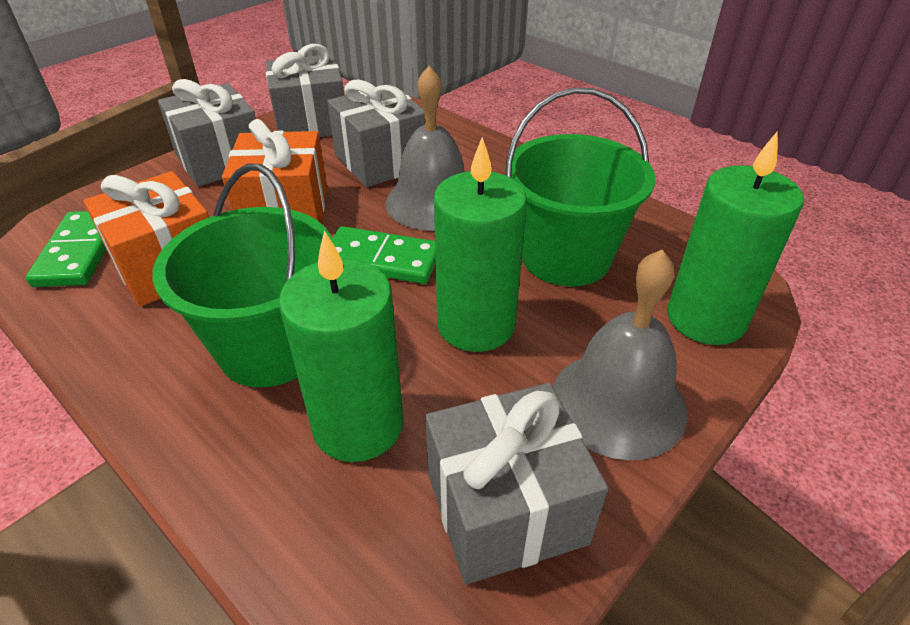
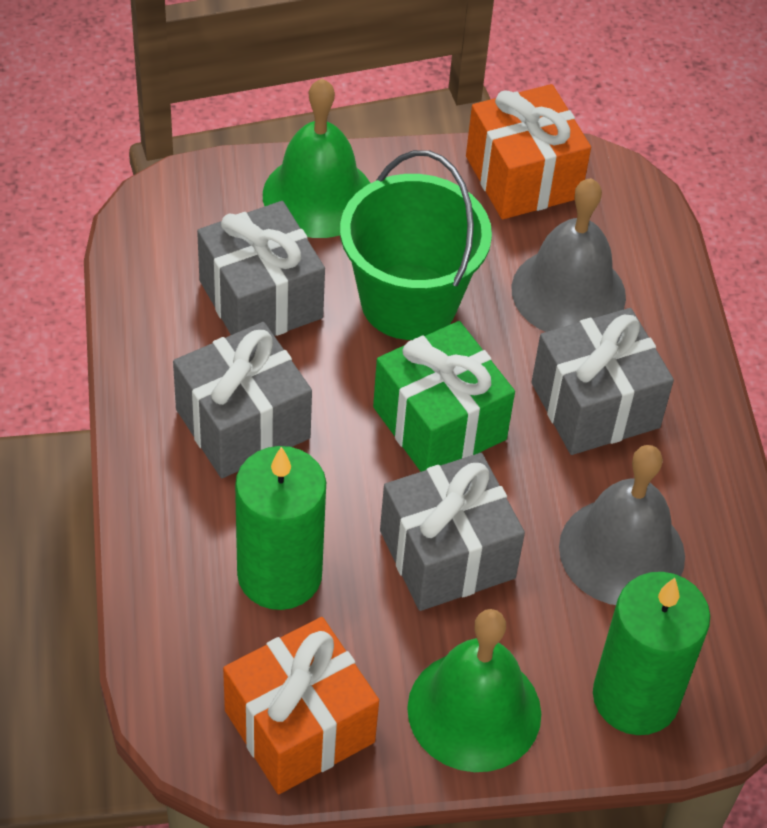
green bell: 0 -> 2
green bucket: 2 -> 1
green candle: 3 -> 2
green domino: 2 -> 0
green gift: 0 -> 1

